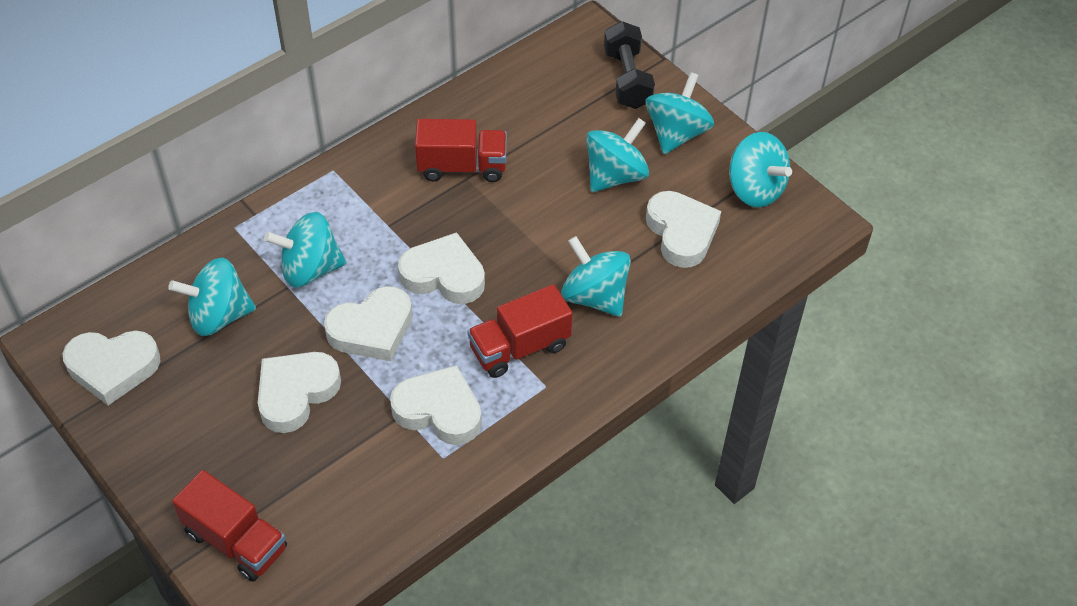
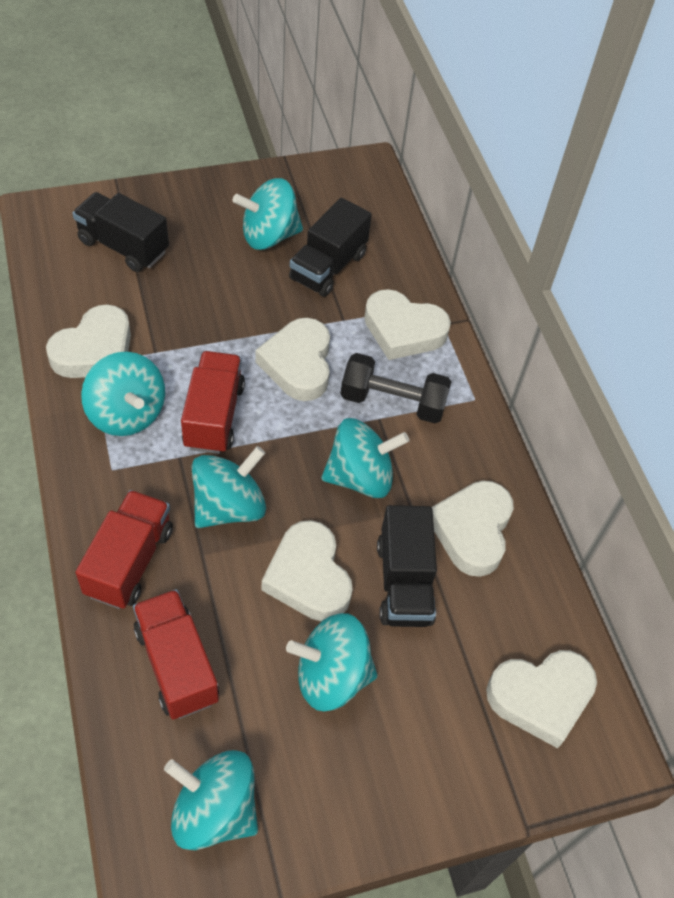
black truck: 0 -> 3

